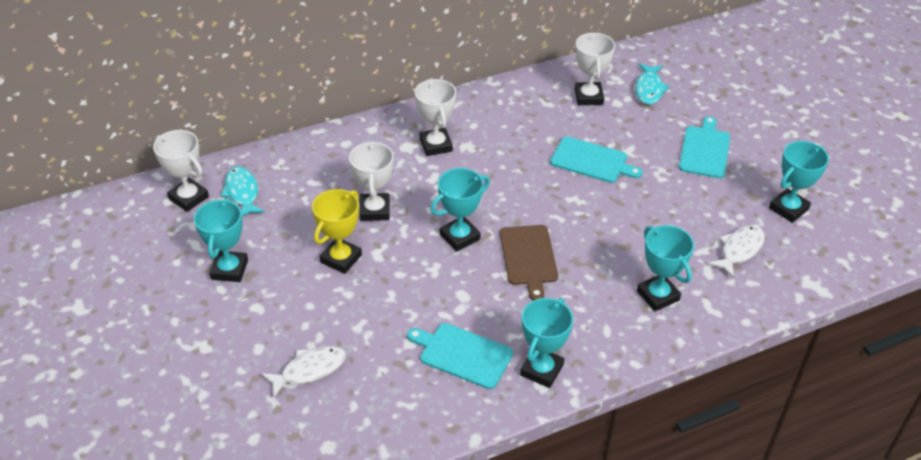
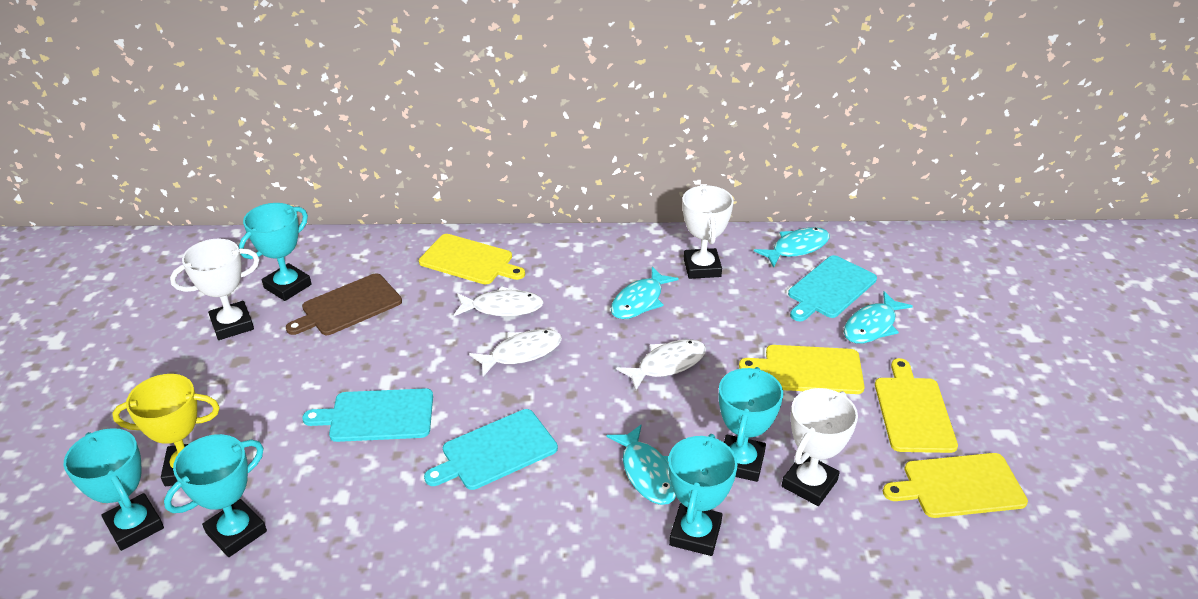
turquoise fish: 2 -> 4
white fish: 2 -> 3
white trophy: 4 -> 3
yellow cutting board: 0 -> 4

